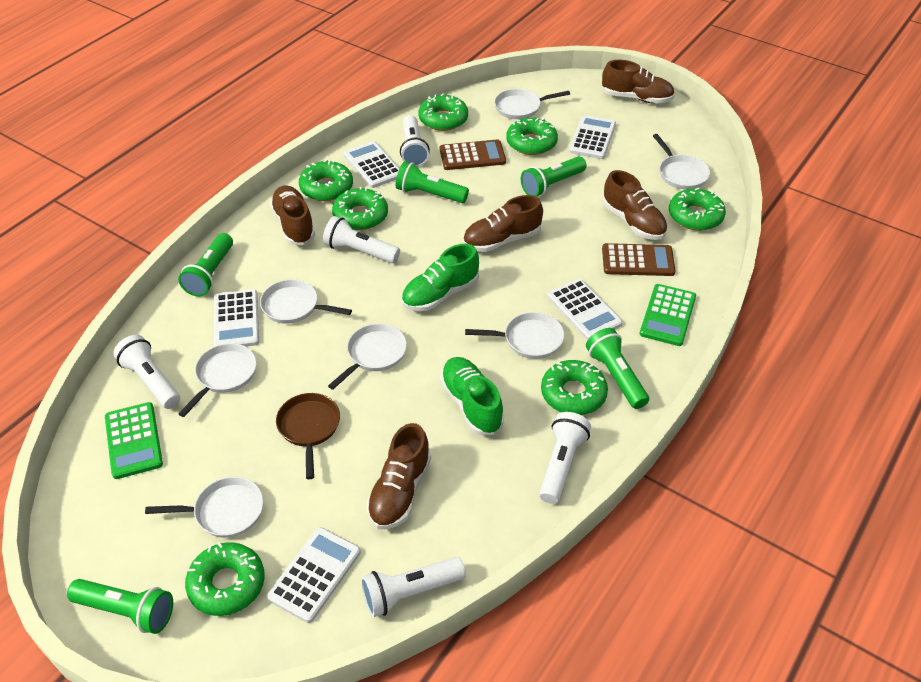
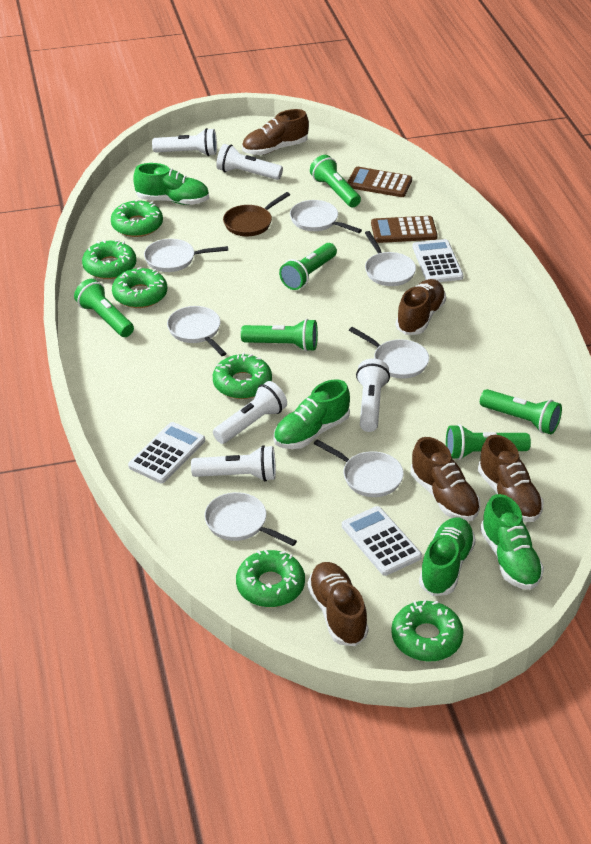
green calculator: 2 -> 0
green donut: 7 -> 6
green flashlight: 5 -> 6
green shoe: 2 -> 4
white calculator: 5 -> 3

